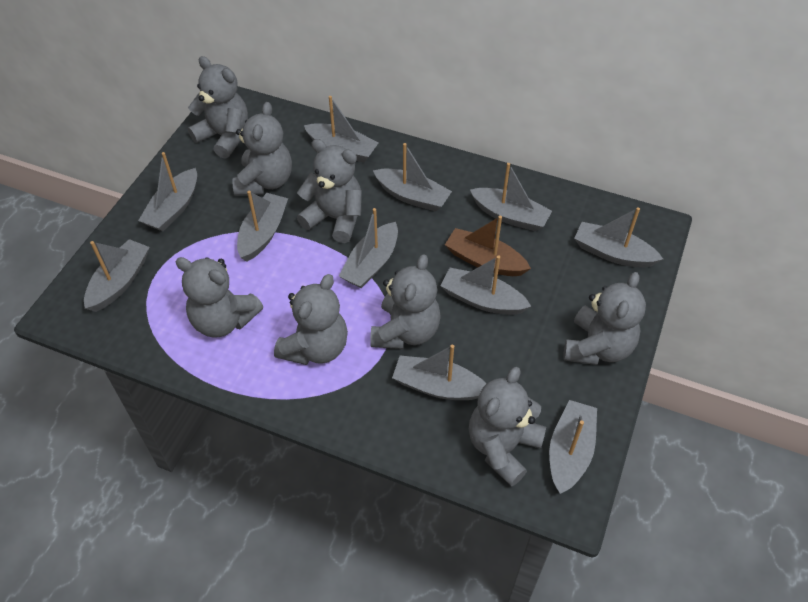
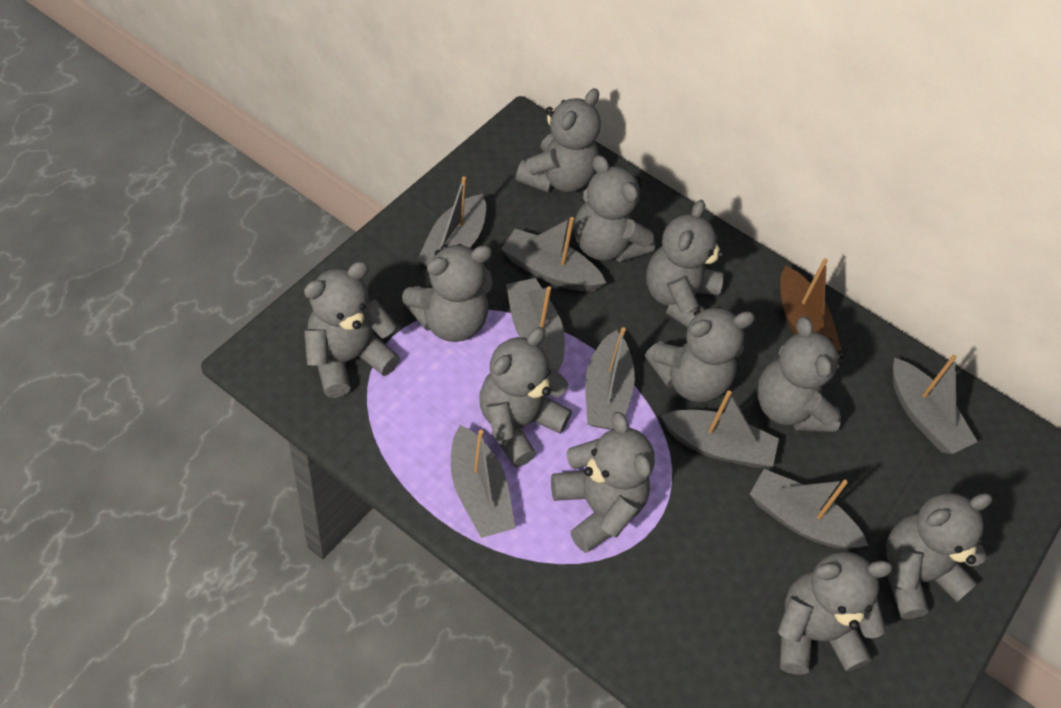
grey boat: 11 -> 8
grey teddy bear: 8 -> 11

